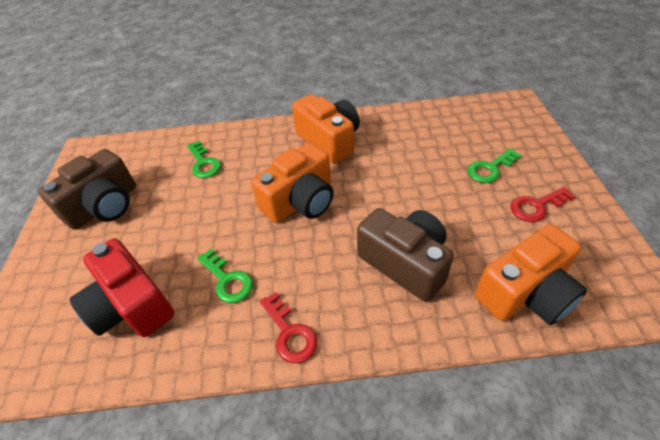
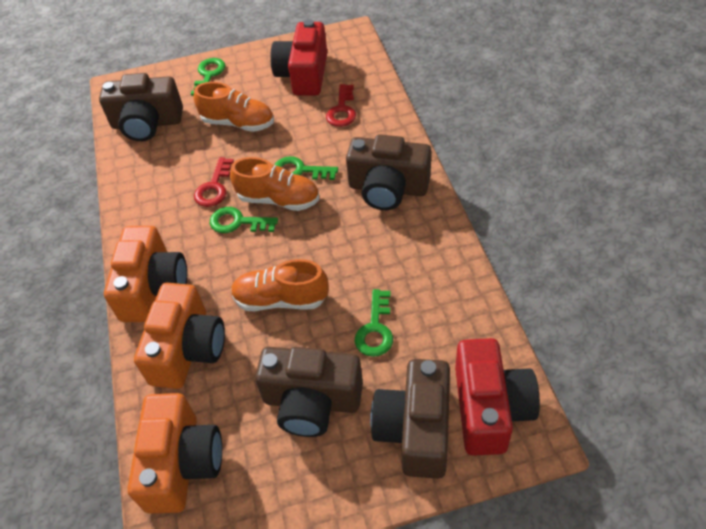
brown camera: 2 -> 4
green key: 3 -> 4
orange shoe: 0 -> 3
red camera: 1 -> 2

